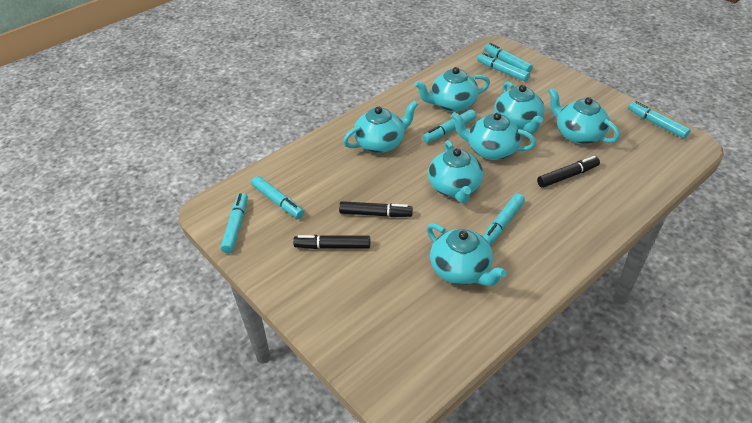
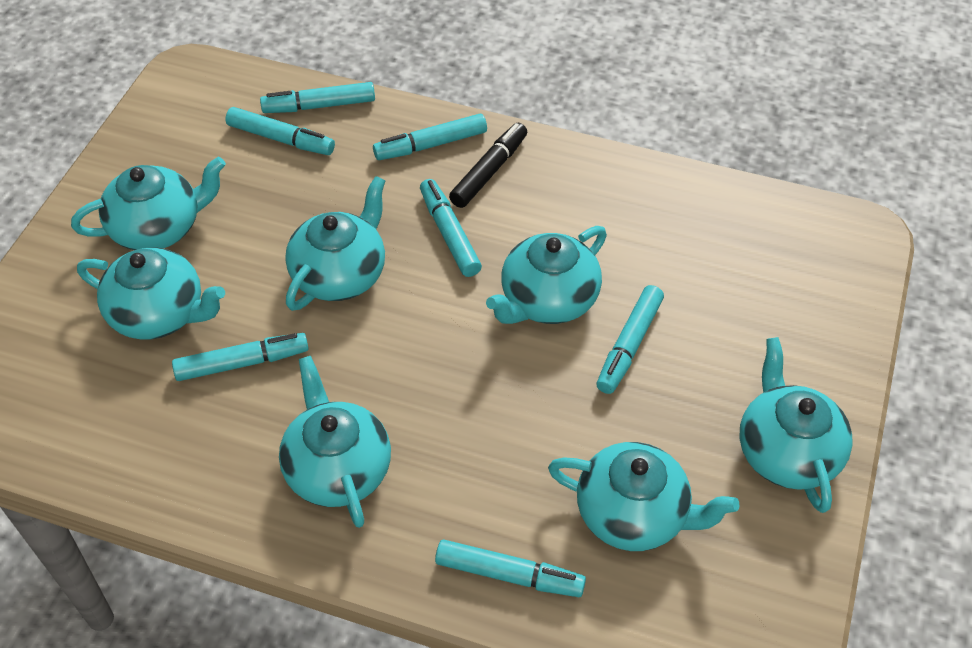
black marker: 3 -> 1

